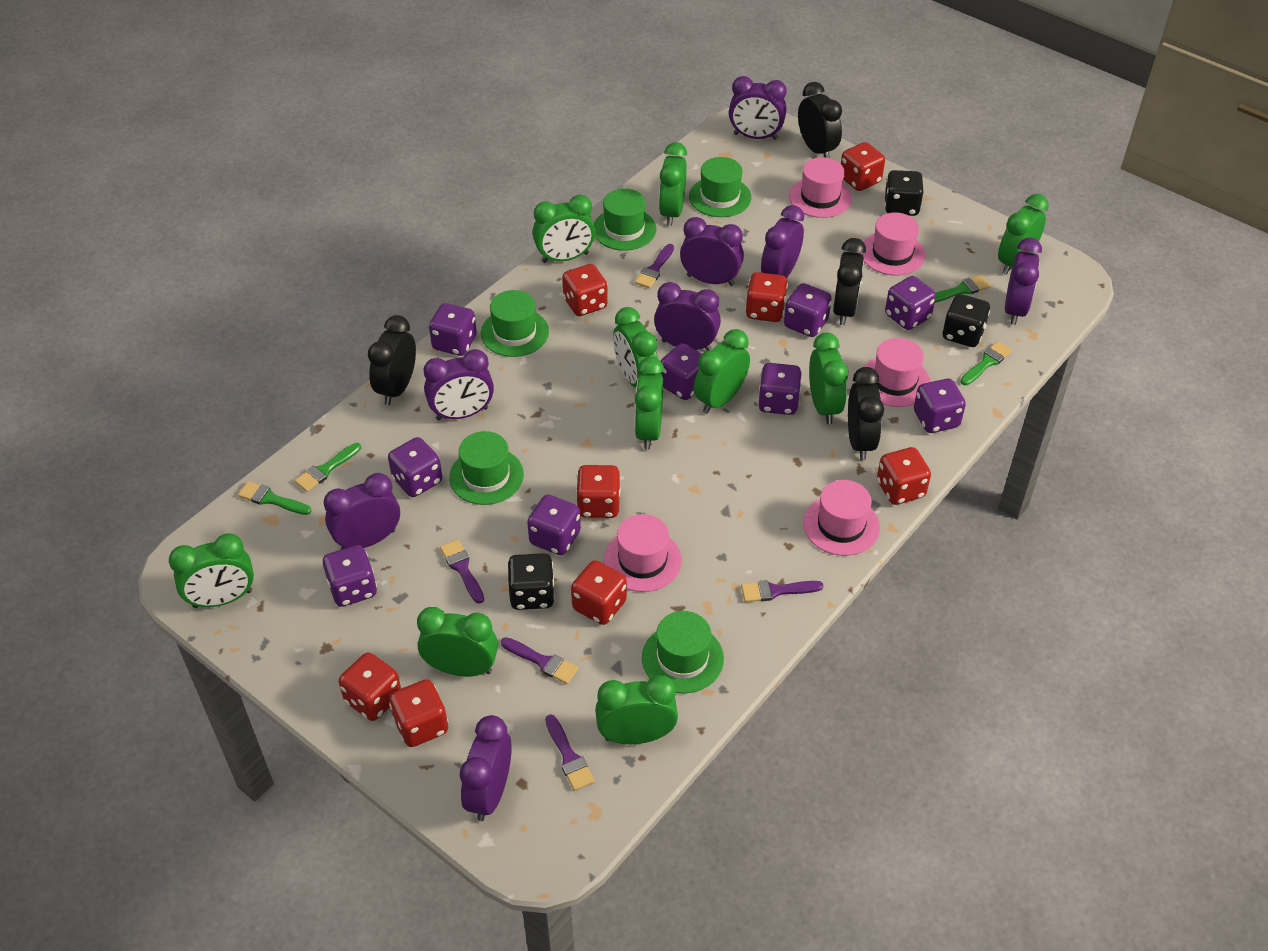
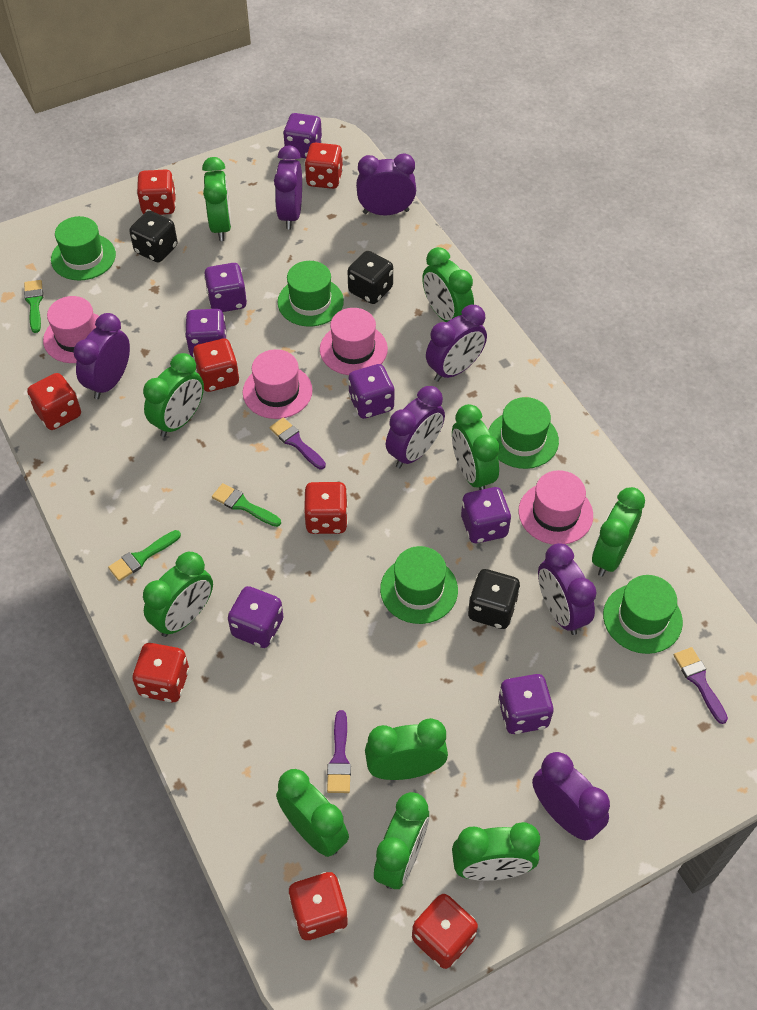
black clock: 4 -> 0
green brush: 4 -> 3
pink hat: 5 -> 4
purple brush: 5 -> 3
purple clock: 8 -> 7
purple dice: 9 -> 7

